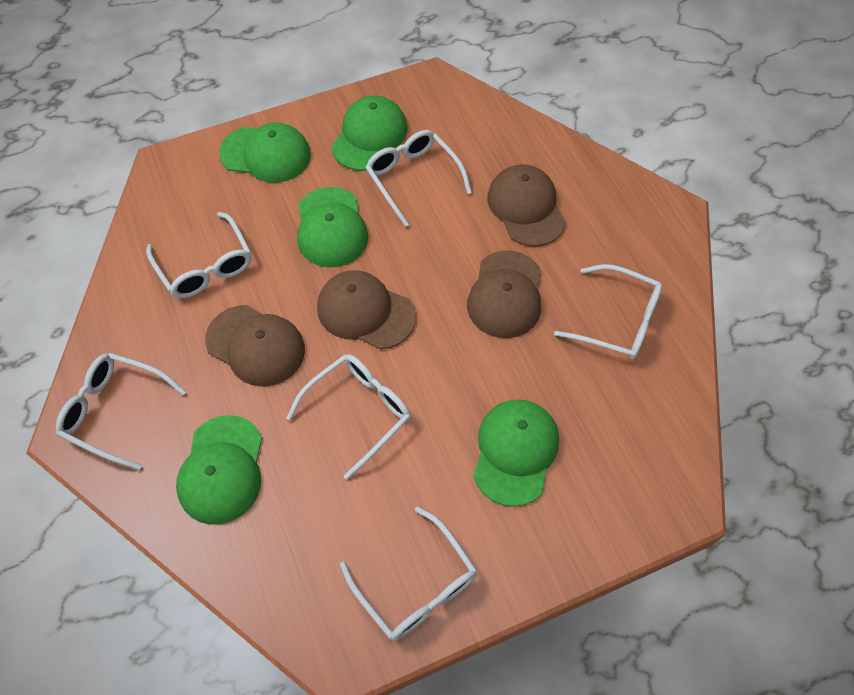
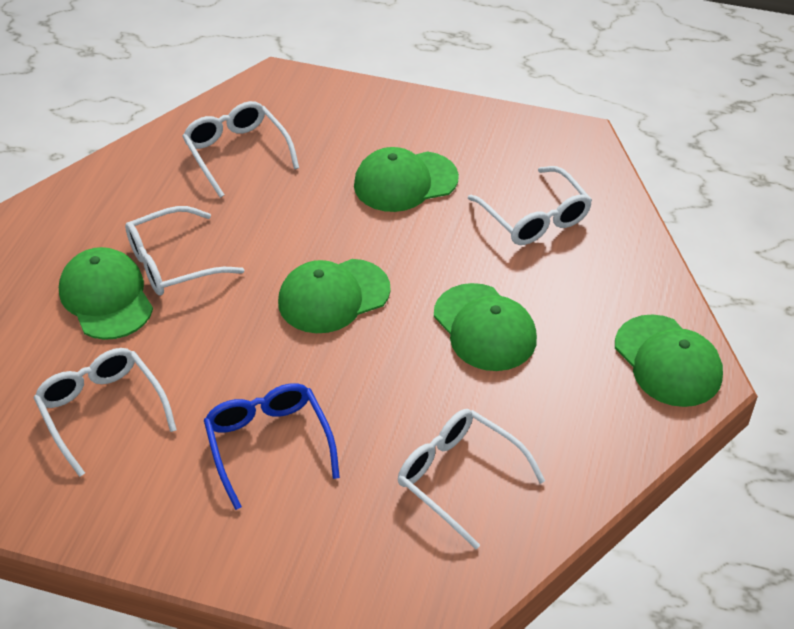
blue glasses: 0 -> 1
brown cap: 4 -> 0
white glasses: 6 -> 5

